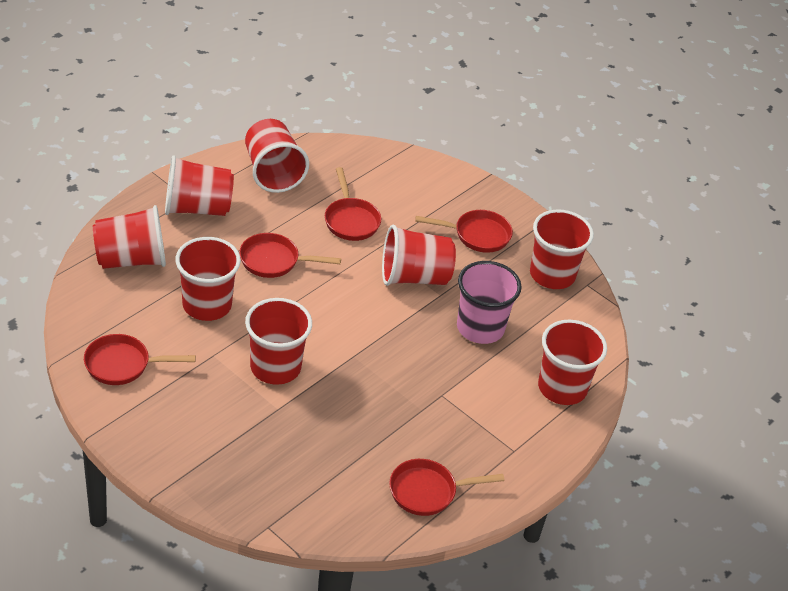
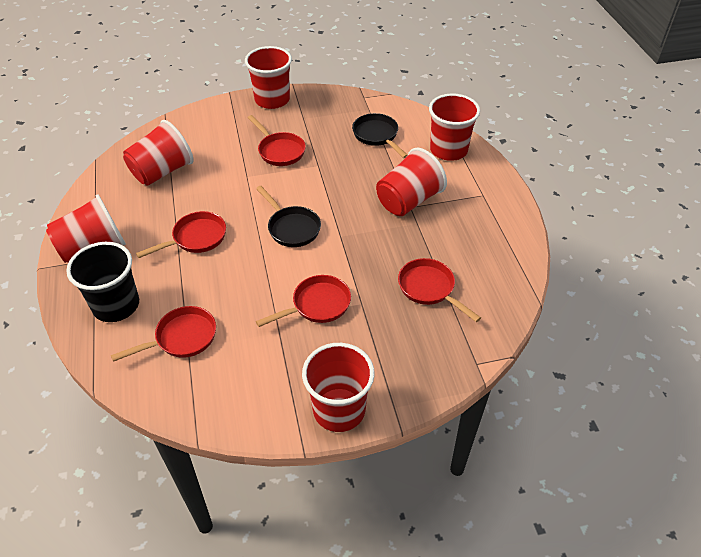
black cup: 0 -> 1
black pan: 0 -> 2
pink cup: 1 -> 0
red cup: 8 -> 6

